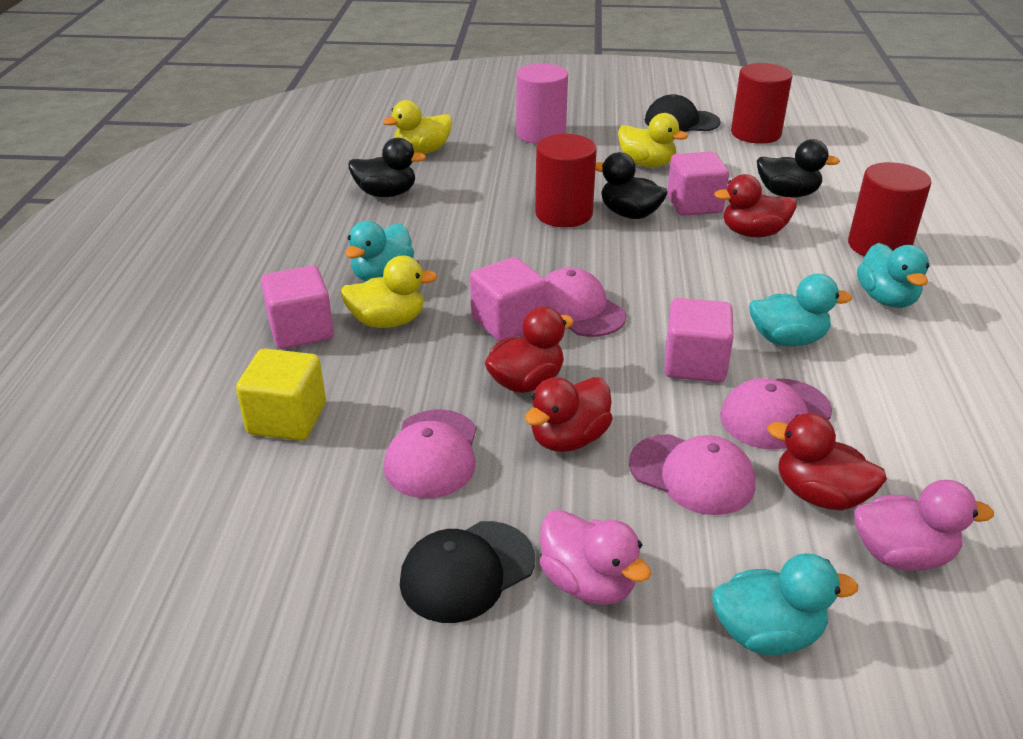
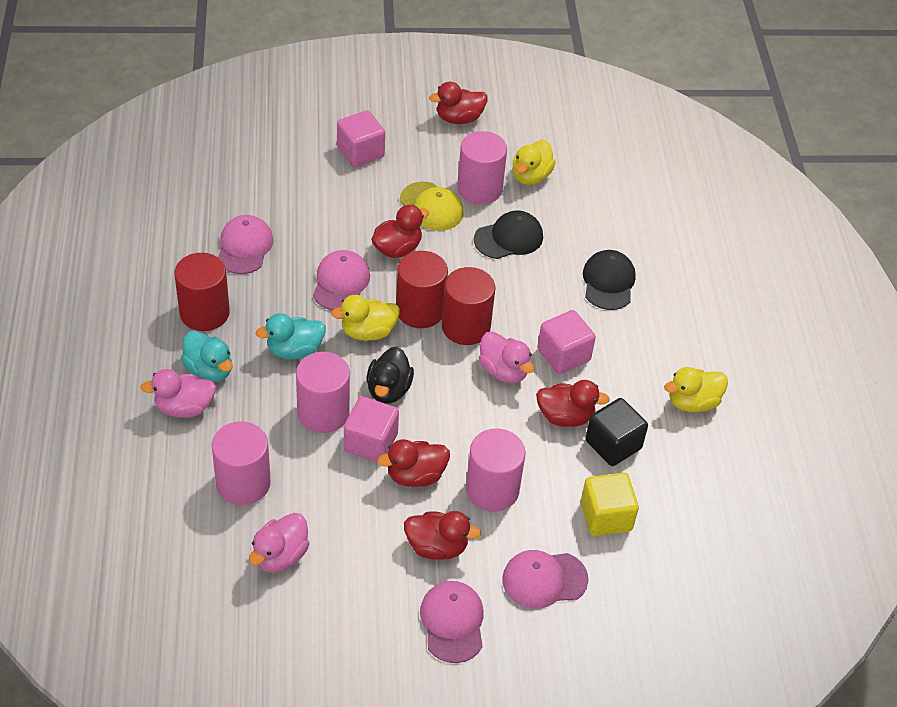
black cube: 0 -> 1
black duck: 3 -> 1
pink cube: 4 -> 3
pink cylinder: 1 -> 4
pink duck: 2 -> 3
red duck: 4 -> 5
turquoise duck: 4 -> 2
yellow cap: 0 -> 1

